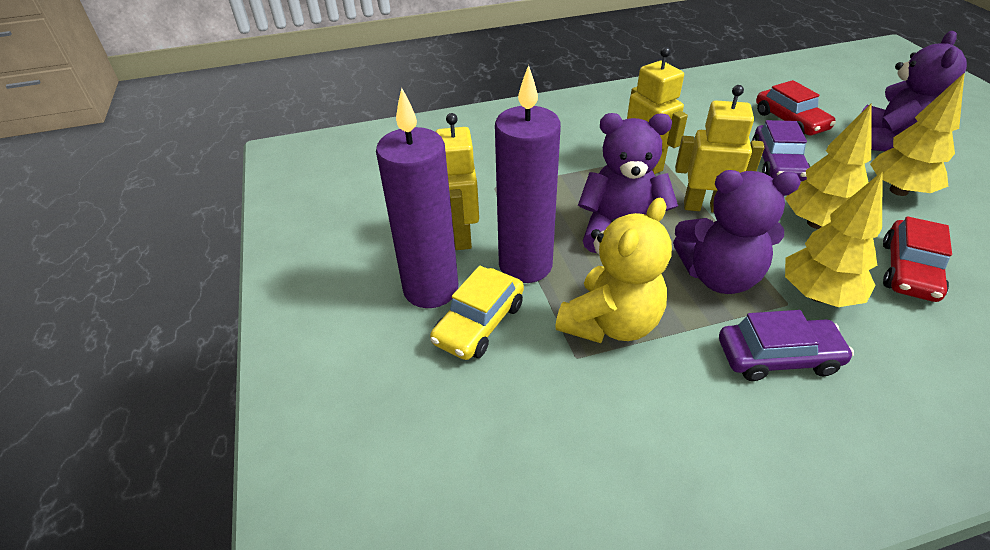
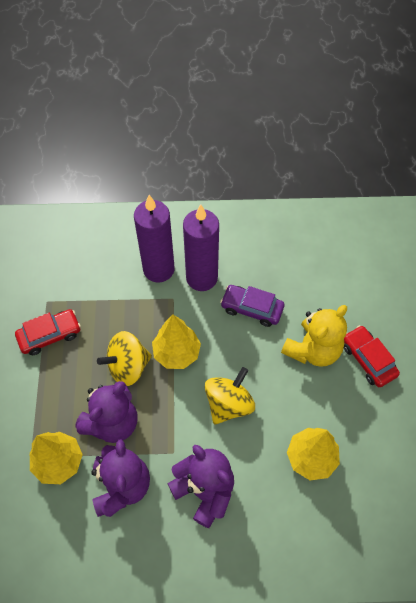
purple car: 2 -> 1
yellow car: 1 -> 0
yellow robot: 3 -> 0
yellow spinning top: 0 -> 2

